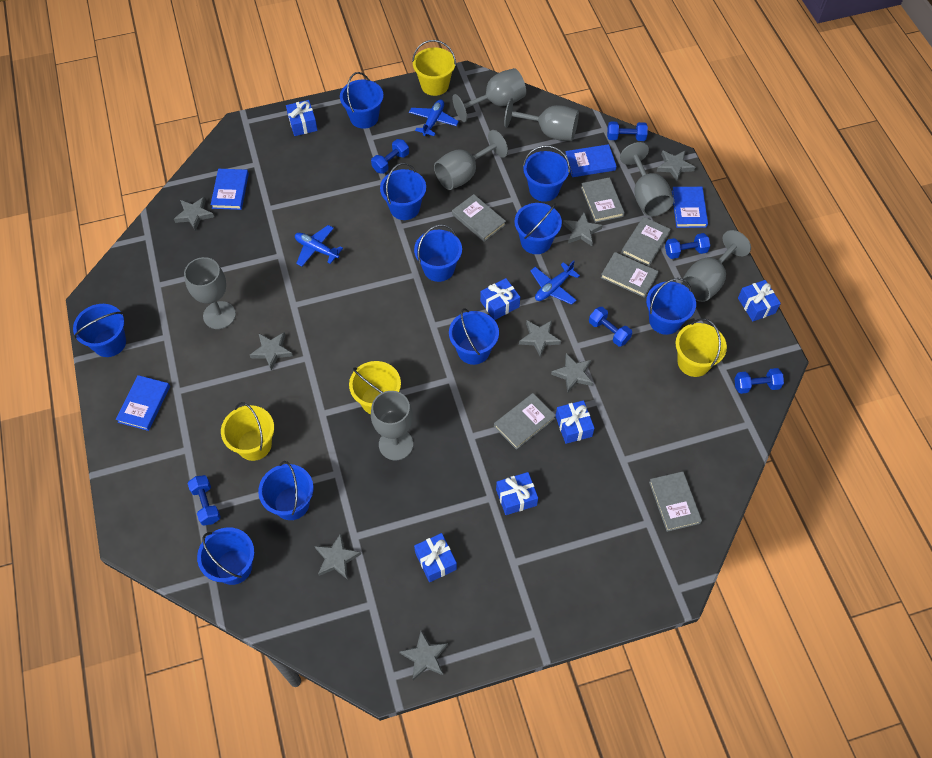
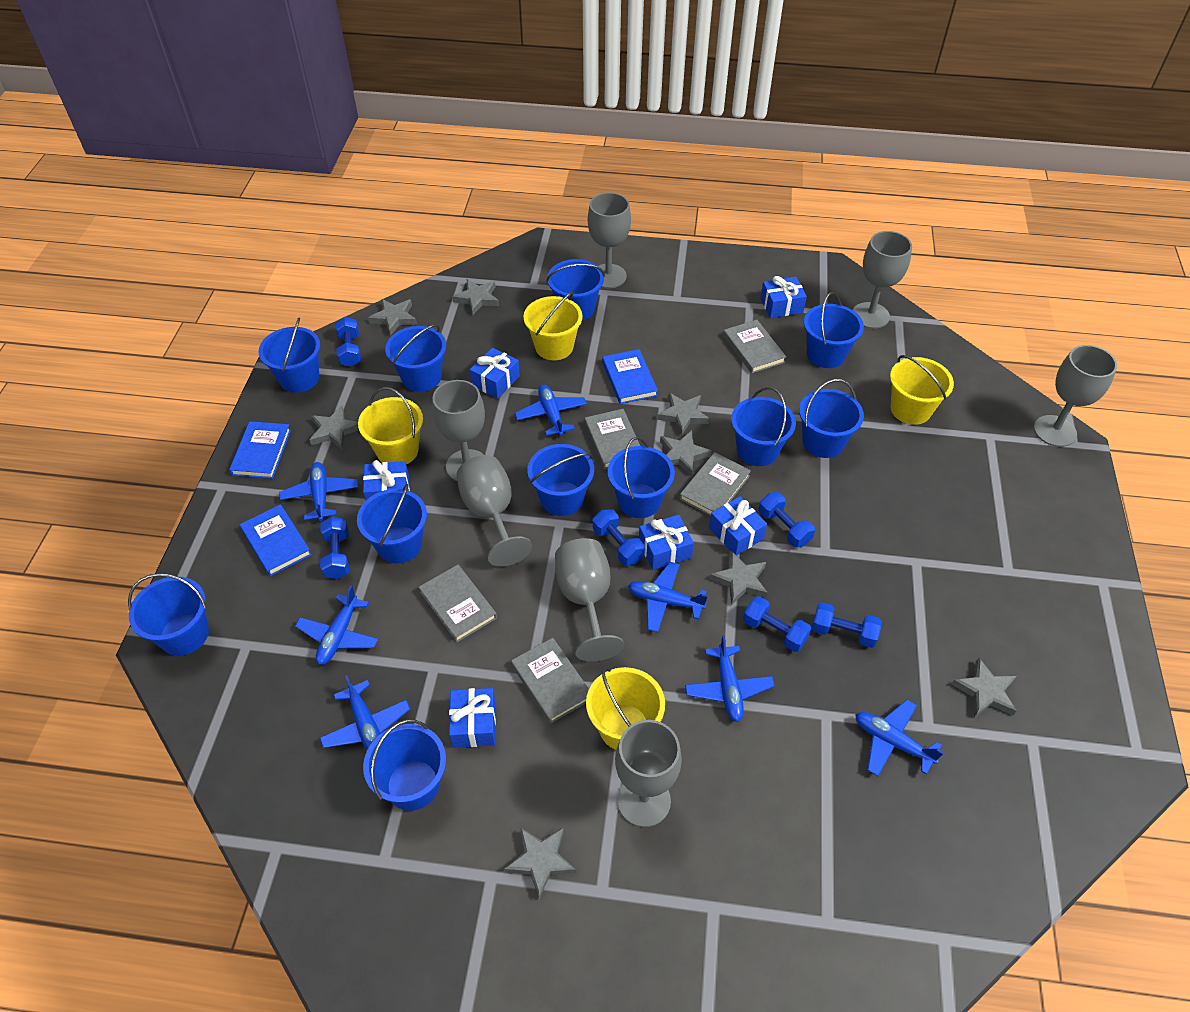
blue book: 4 -> 3
blue bucket: 10 -> 11
blue plane: 3 -> 7
grey book: 6 -> 5

